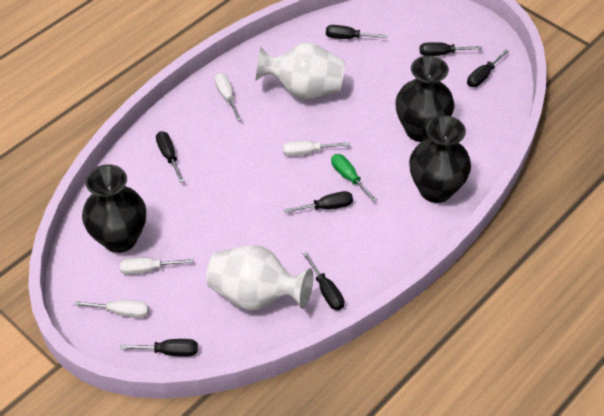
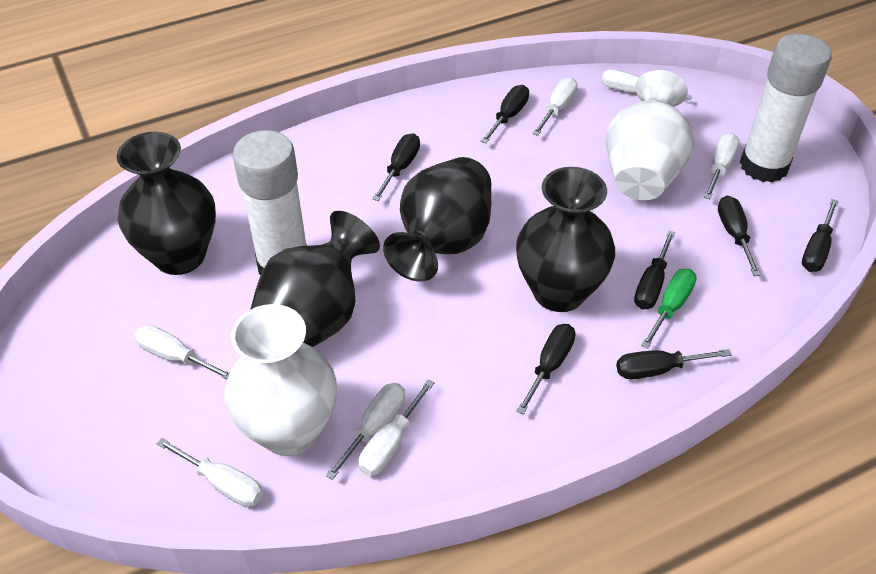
black vase: 3 -> 4
white glue stick: 0 -> 2
white screwdriver: 4 -> 7

